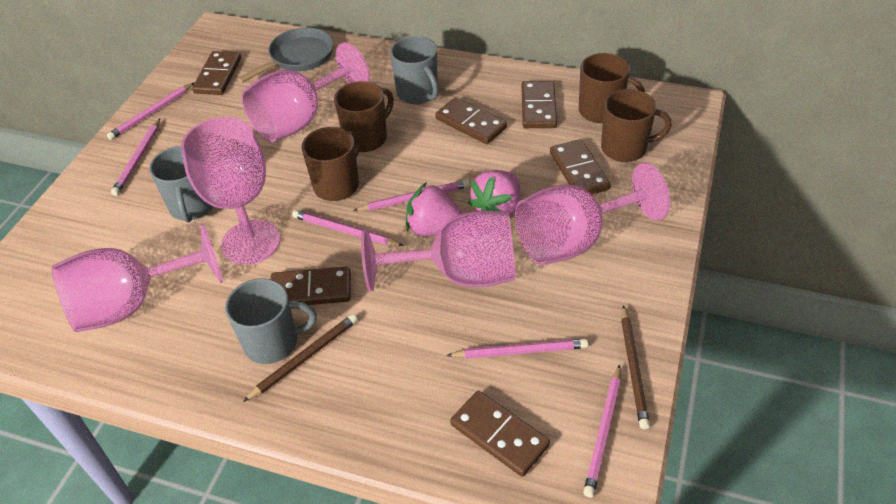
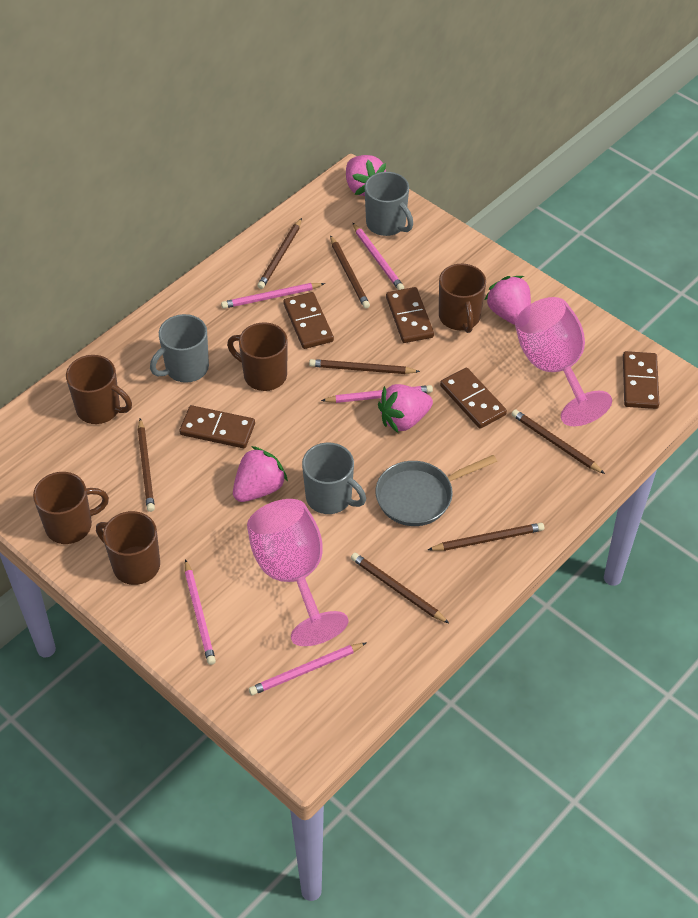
brown domino: 6 -> 5
brown mug: 4 -> 5
brown pencil: 2 -> 7
pink goblet: 5 -> 2
pink pencil: 6 -> 5
pink strawberry: 2 -> 4

